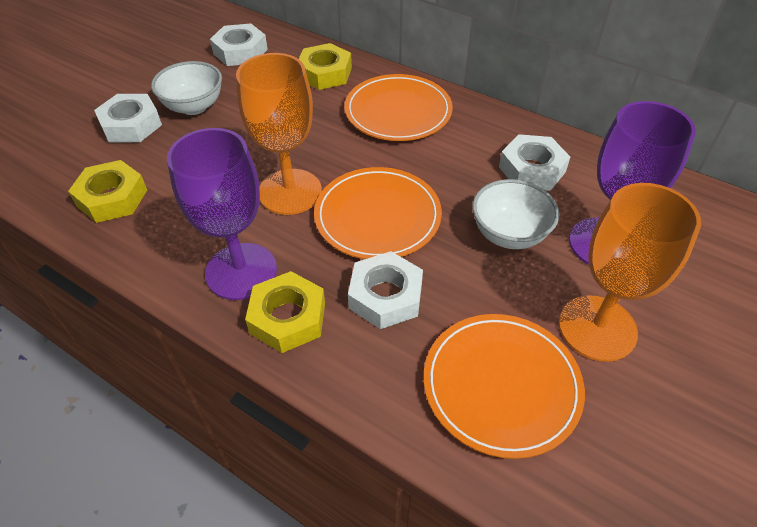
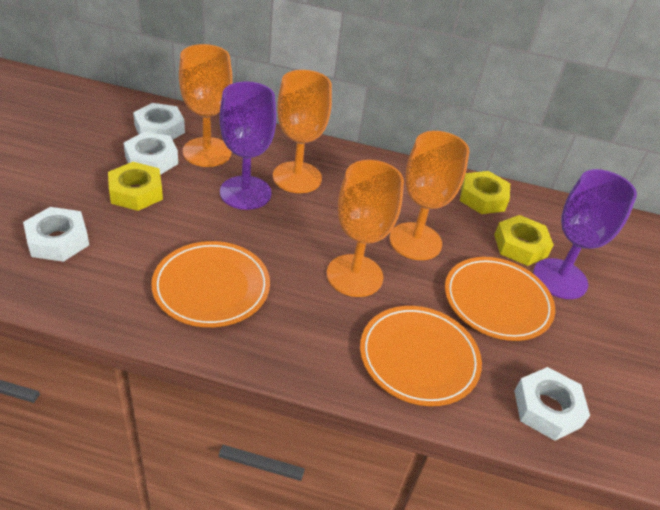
orange goblet: 2 -> 4
white bowl: 2 -> 0

